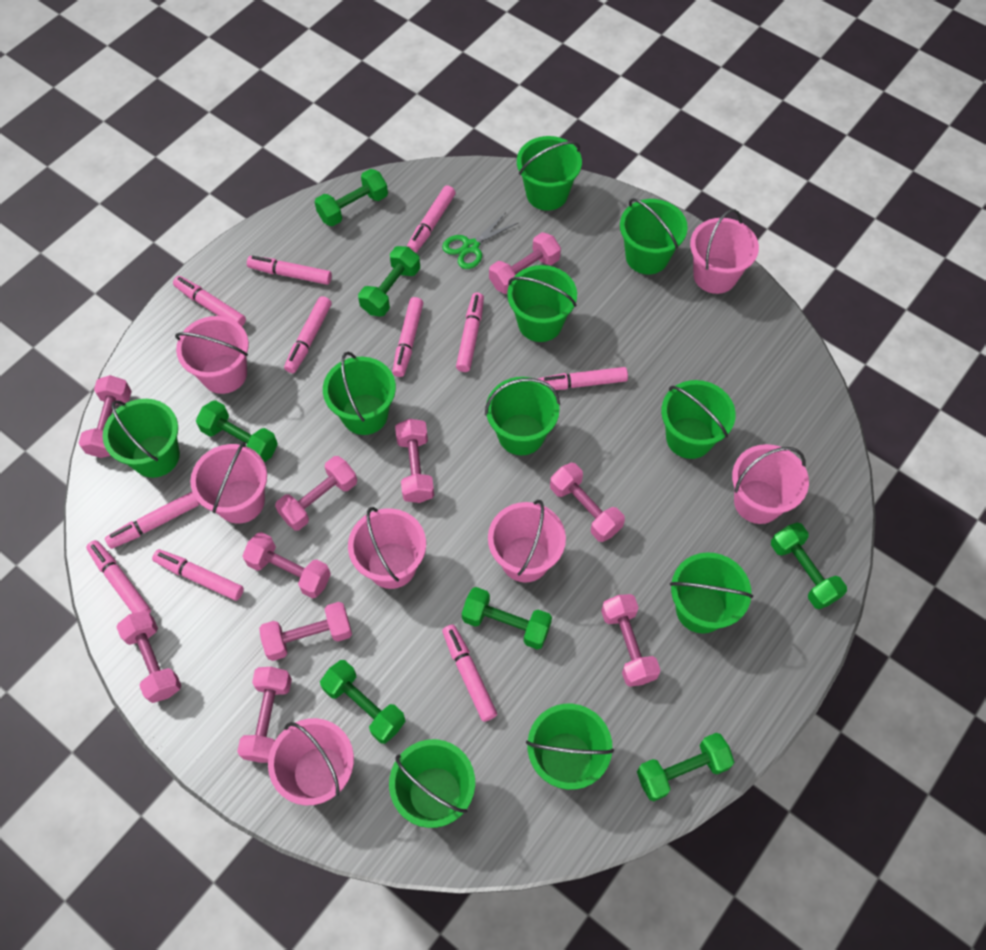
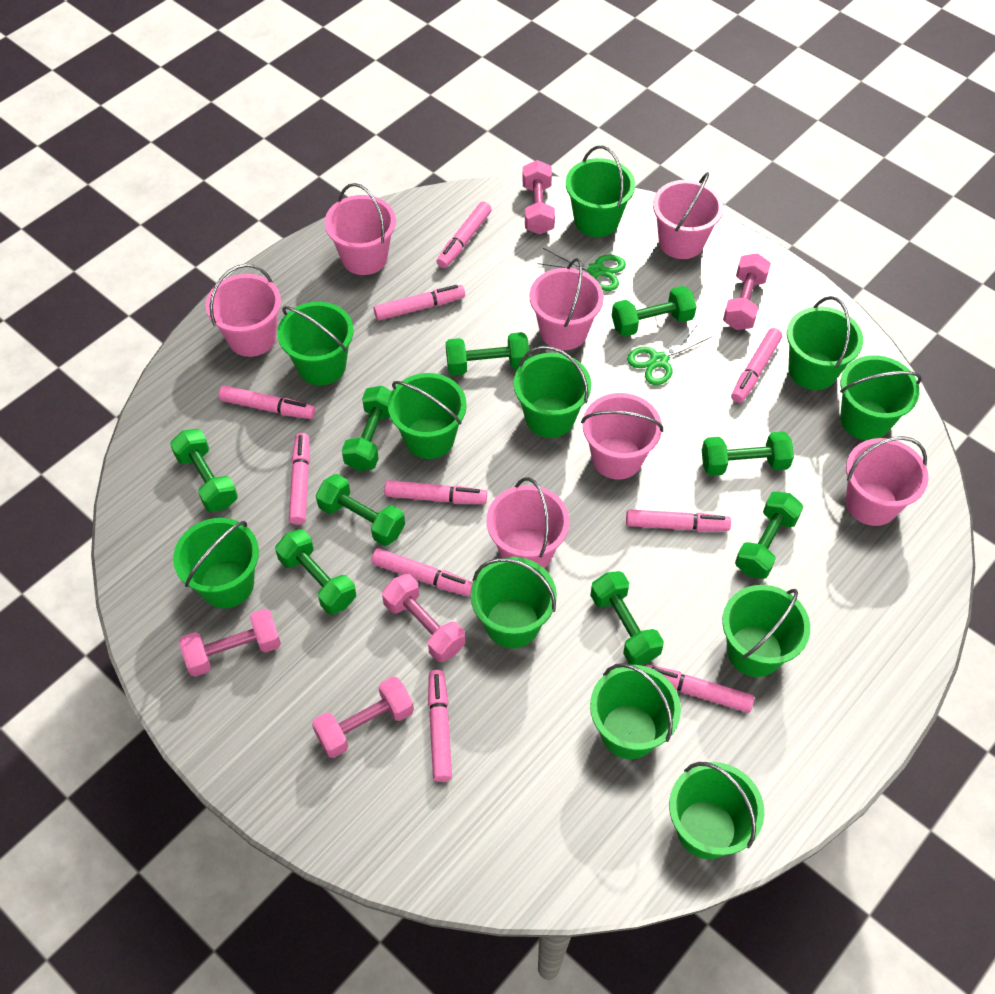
green bucket: 10 -> 11
green dumbbell: 7 -> 9
green scissors: 1 -> 2
pink dumbbell: 10 -> 5
pink marker: 11 -> 10

